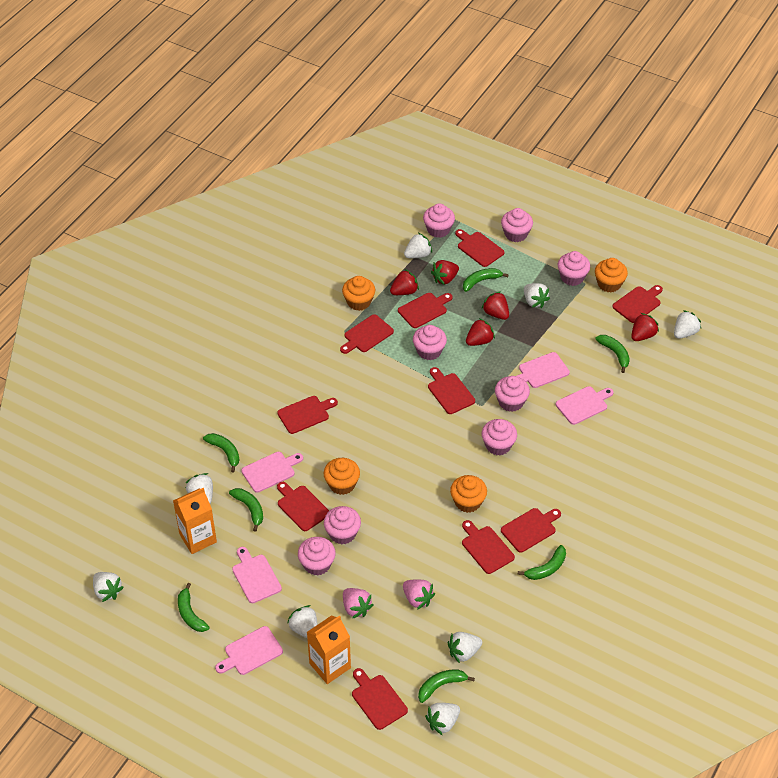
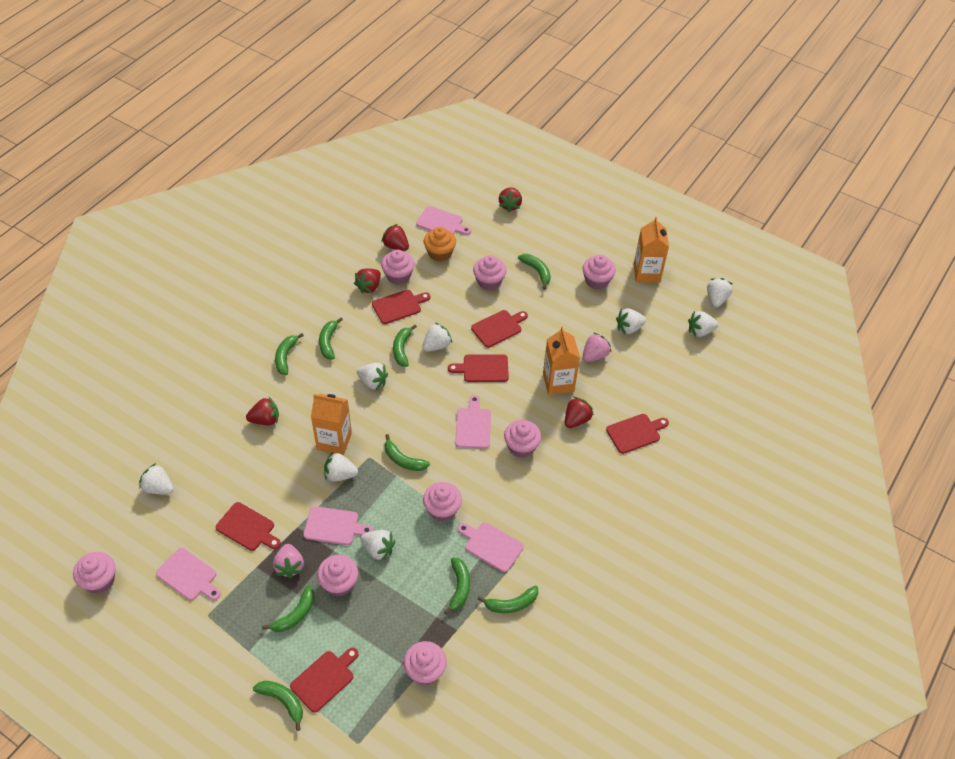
green banana: 7 -> 9
orange carton: 2 -> 3
orange cupcake: 4 -> 1
red cutting board: 10 -> 6

